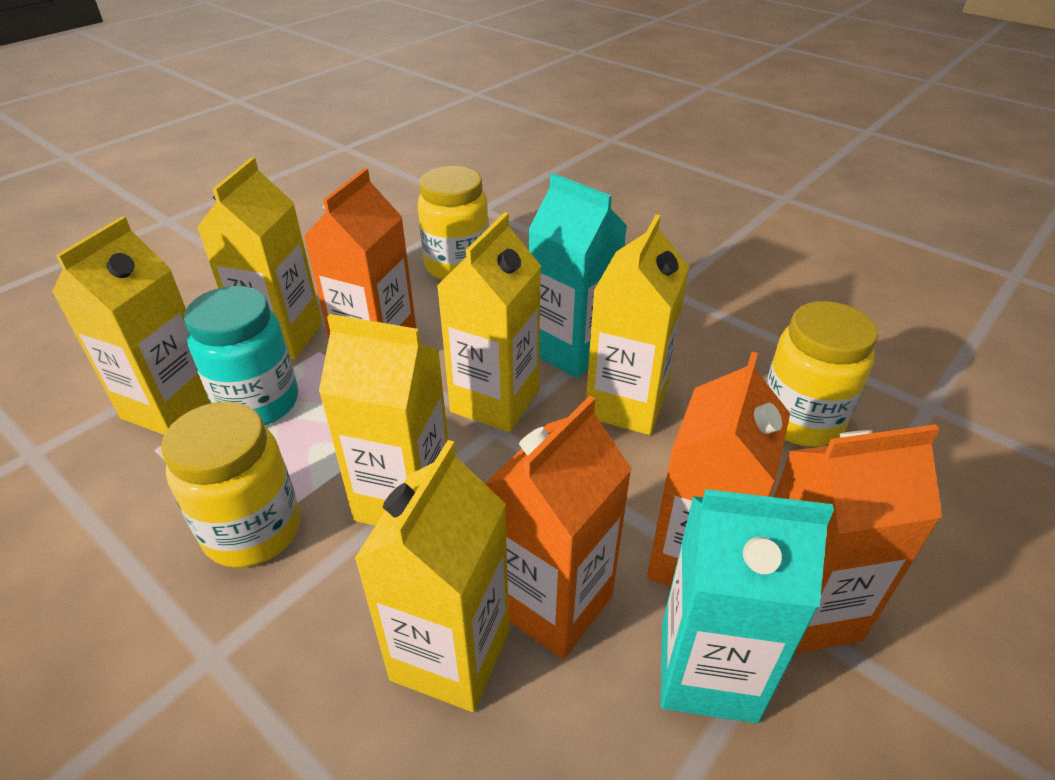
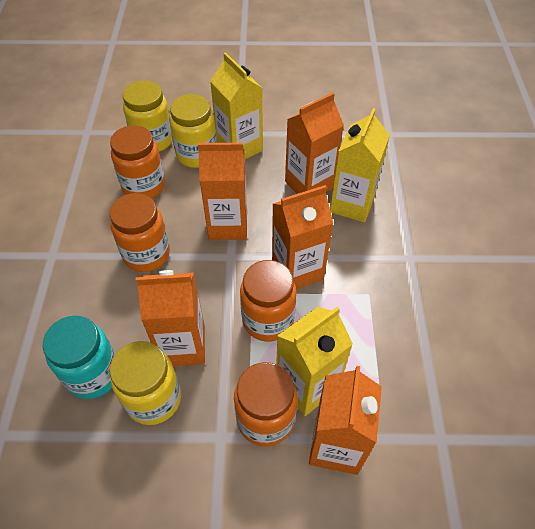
orange carton: 4 -> 5
orange jar: 0 -> 4
turquoise carton: 2 -> 0
yellow carton: 6 -> 3

